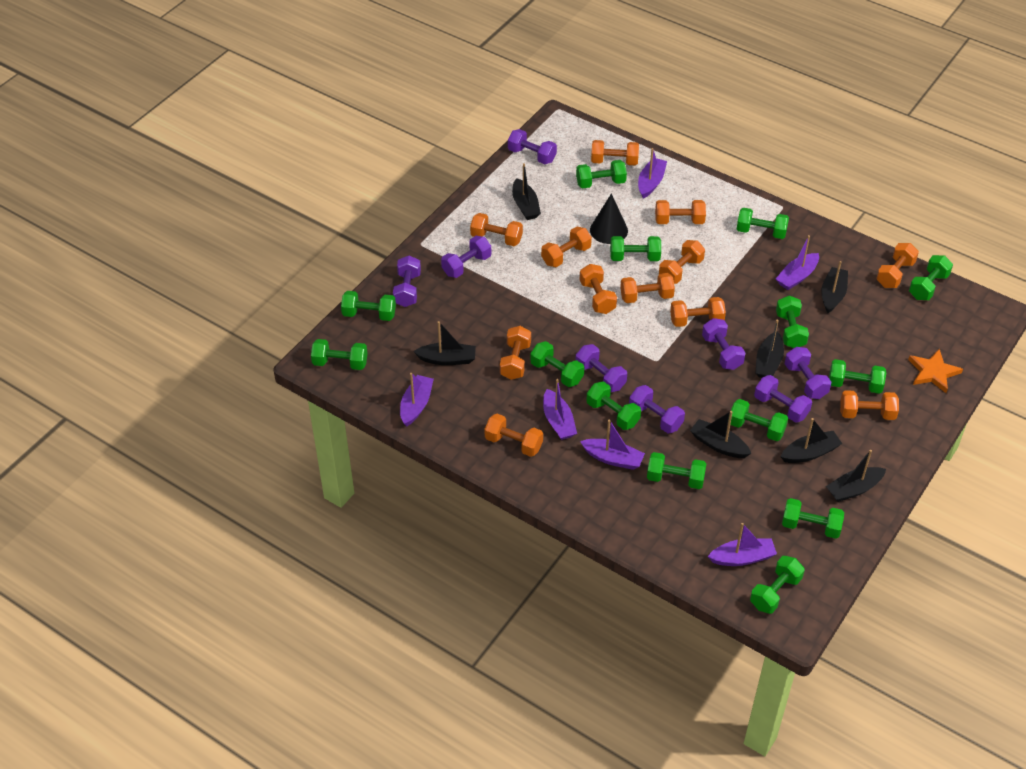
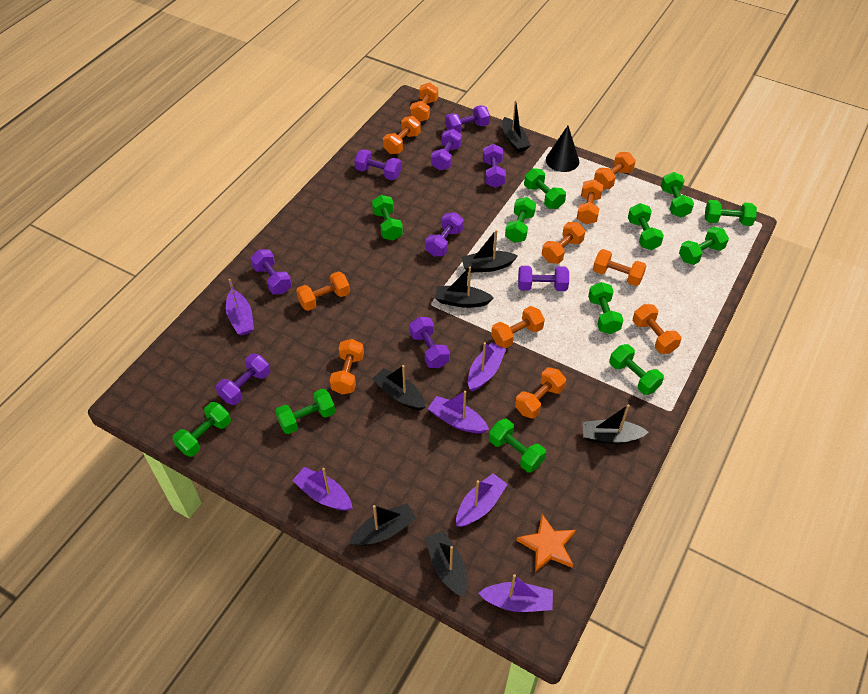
green dumbbell: 14 -> 12
orange dumbbell: 12 -> 11
purple dumbbell: 8 -> 9

